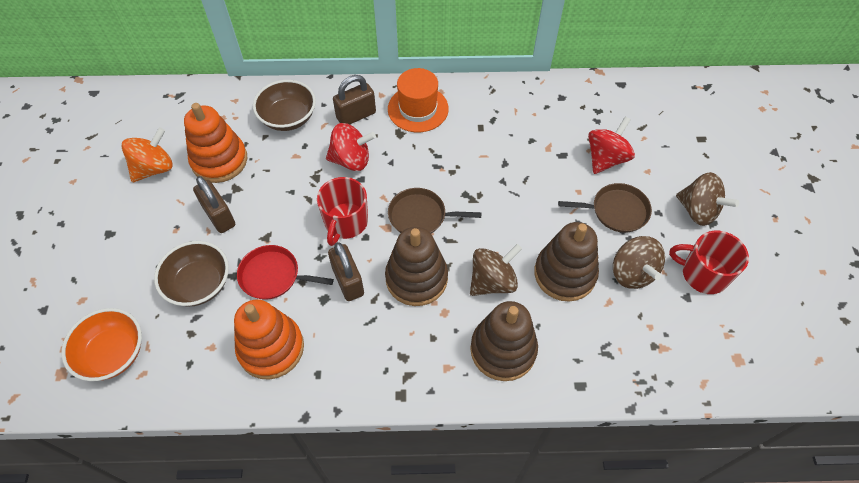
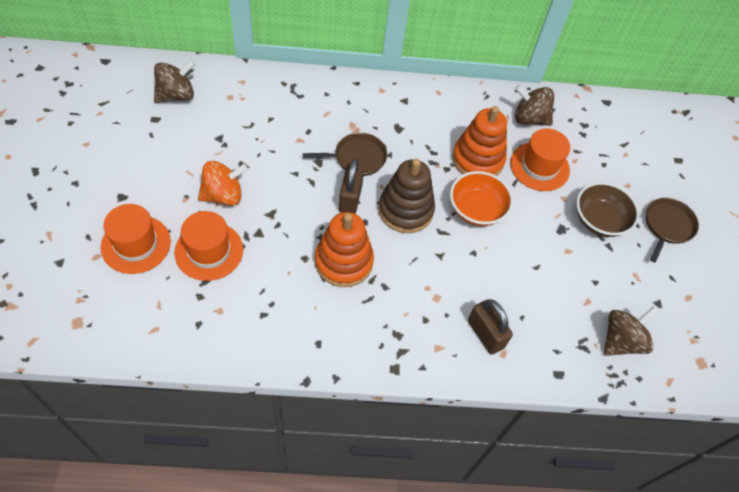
brown bowl: 2 -> 1
brown padlock: 3 -> 2
brown stacking toy: 3 -> 1
orange hat: 1 -> 3
red mug: 2 -> 0
red pan: 1 -> 0
red spinning top: 2 -> 0

